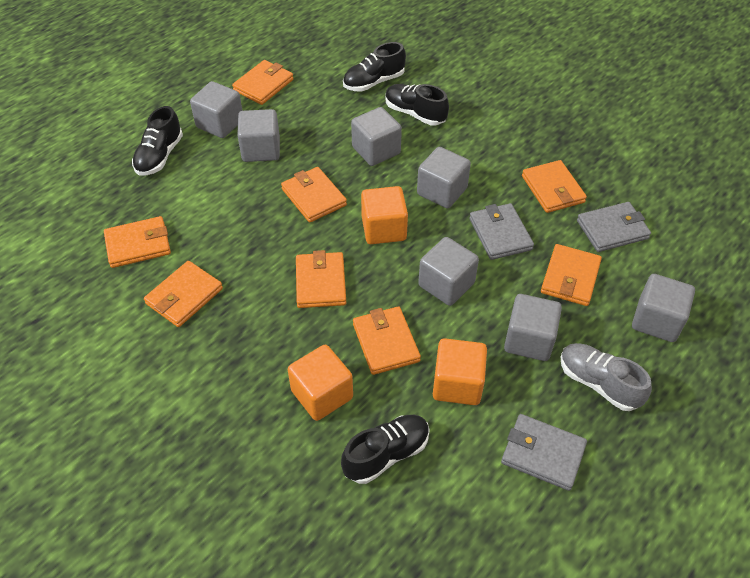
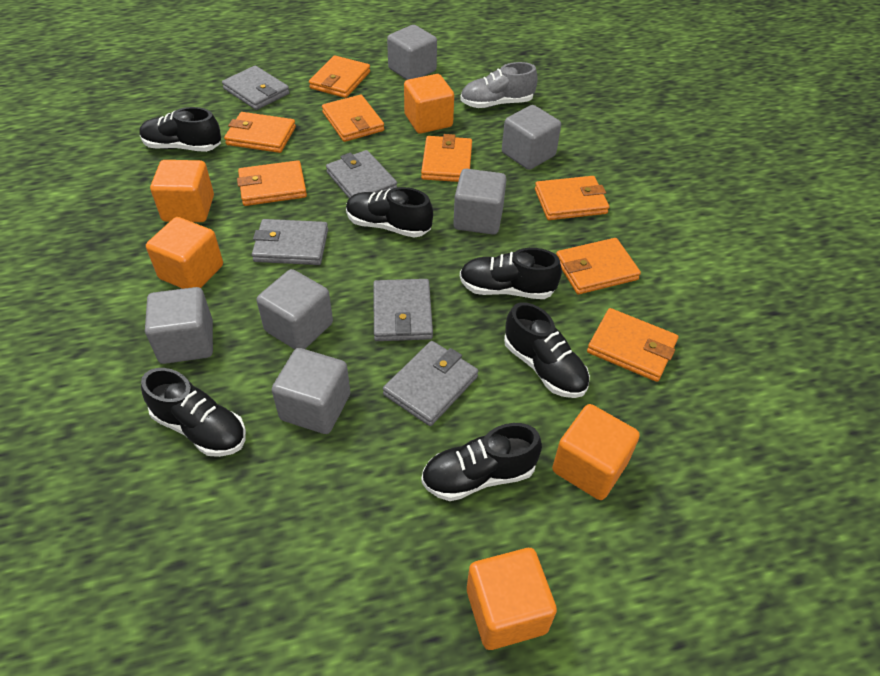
black shoe: 4 -> 6
grey cube: 7 -> 6
grey wallet: 3 -> 5
orange cube: 3 -> 5

